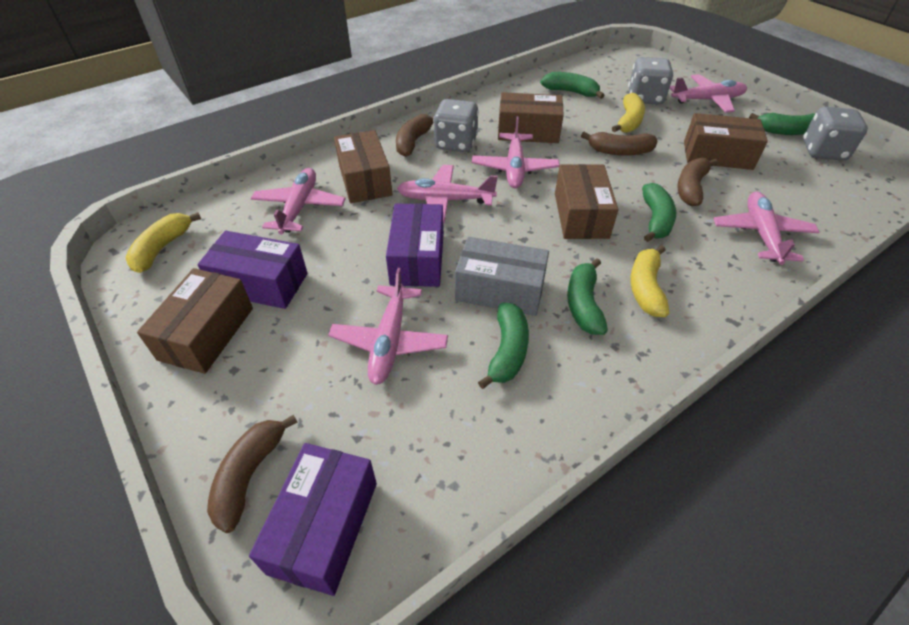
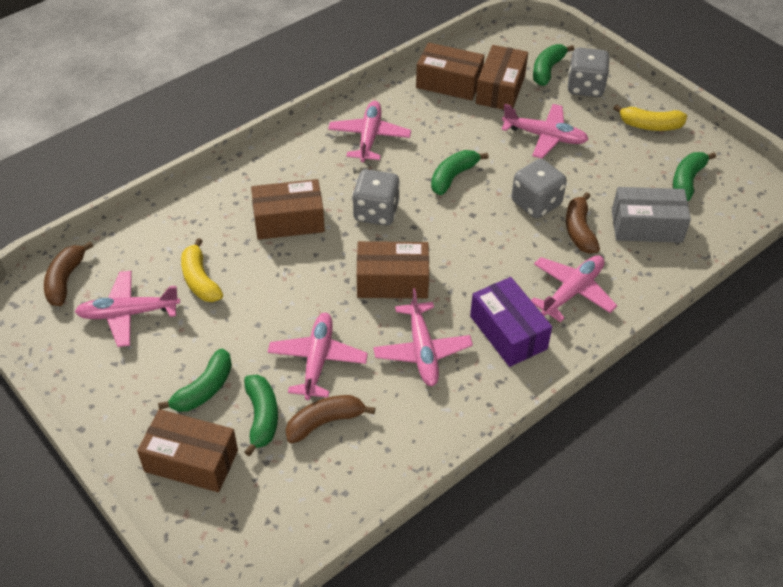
brown banana: 4 -> 3
purple box: 3 -> 1
yellow banana: 3 -> 2

